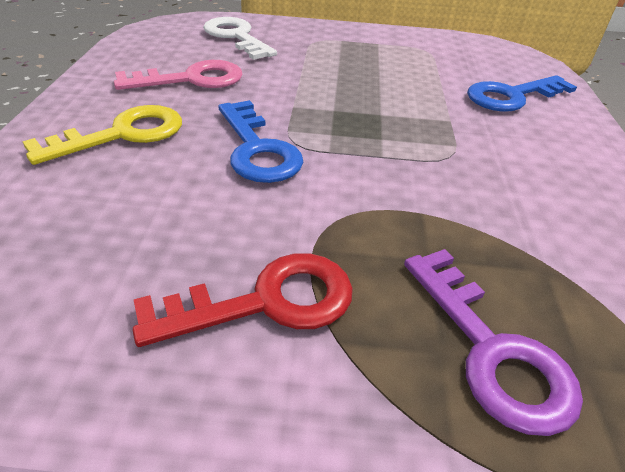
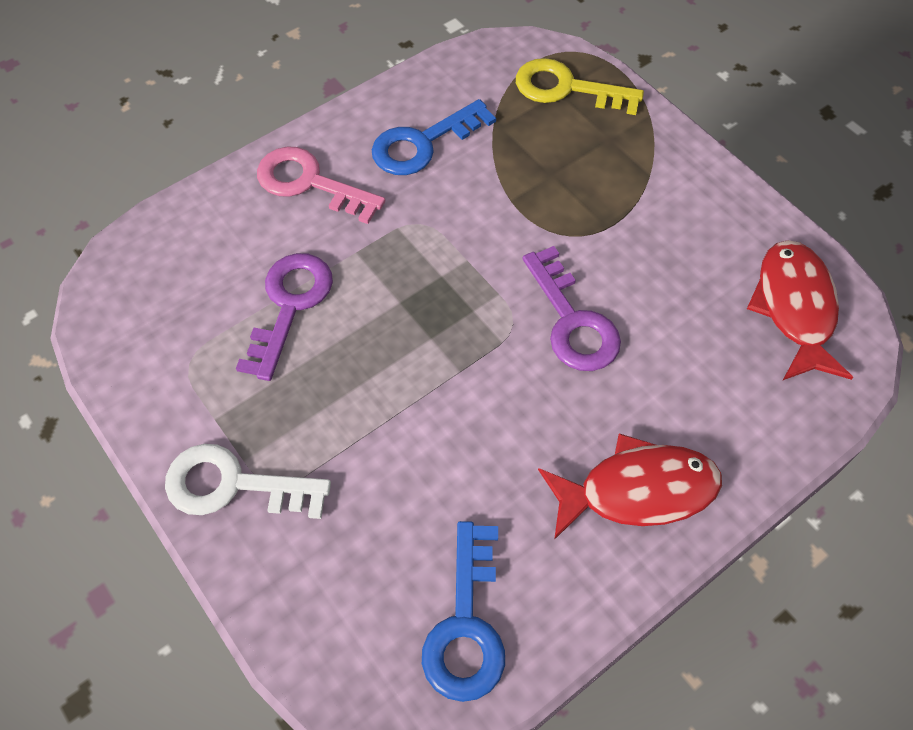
purple key: 1 -> 2
red fish: 0 -> 2
red key: 1 -> 0

